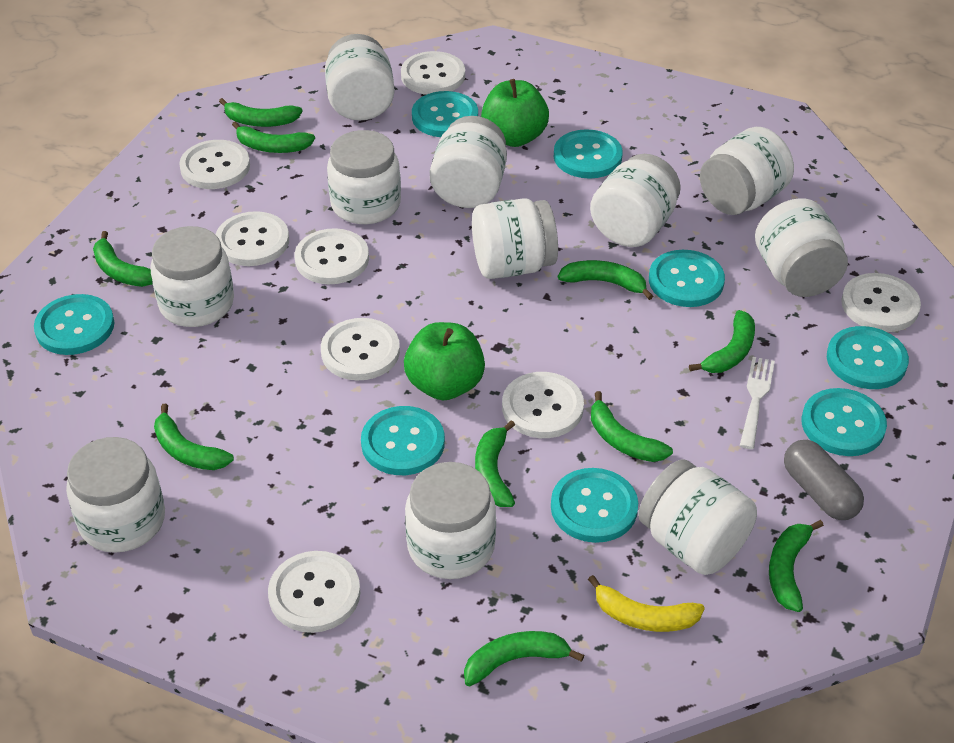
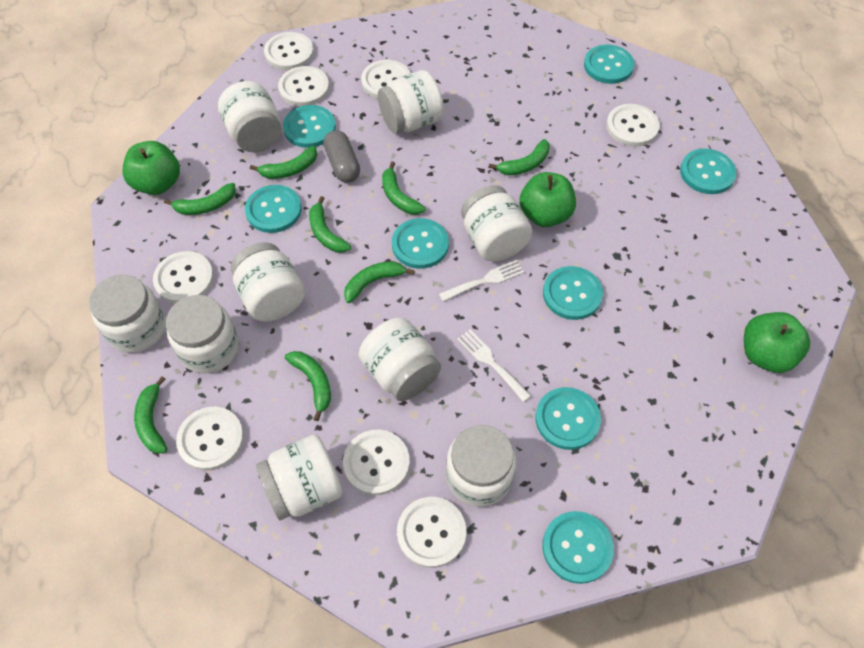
green apple: 2 -> 3
green banana: 10 -> 8
white fork: 1 -> 2
white jar: 11 -> 9
yellow banana: 1 -> 0

